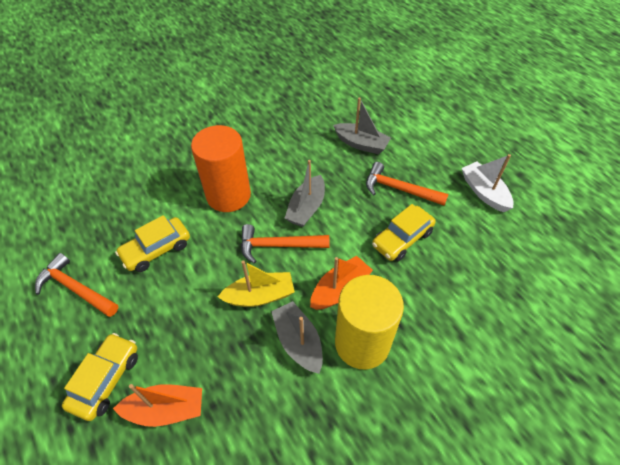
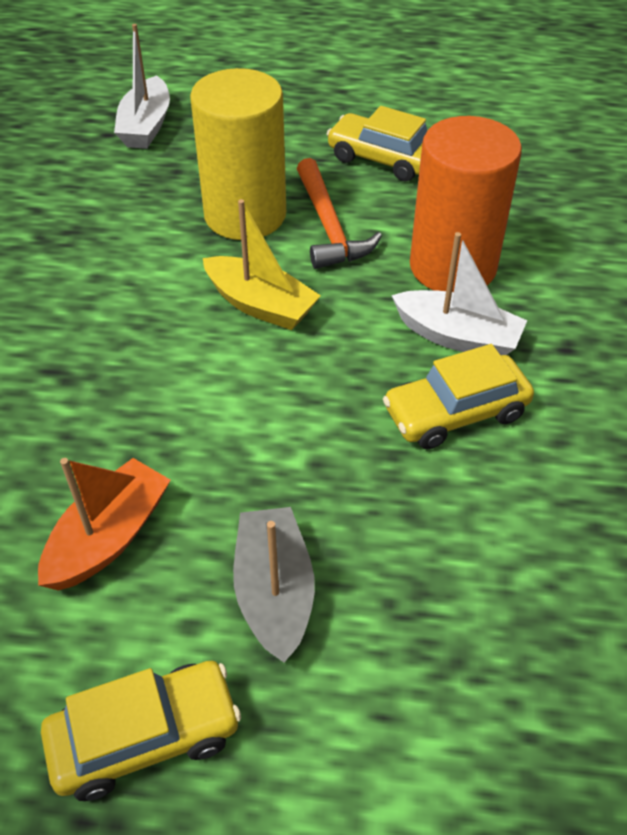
grey boat: 3 -> 1
orange boat: 2 -> 1
orange hammer: 3 -> 1
white boat: 1 -> 2

